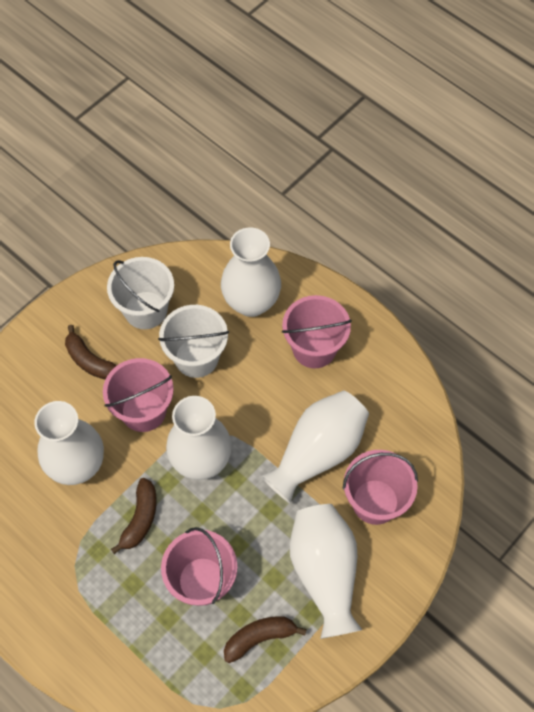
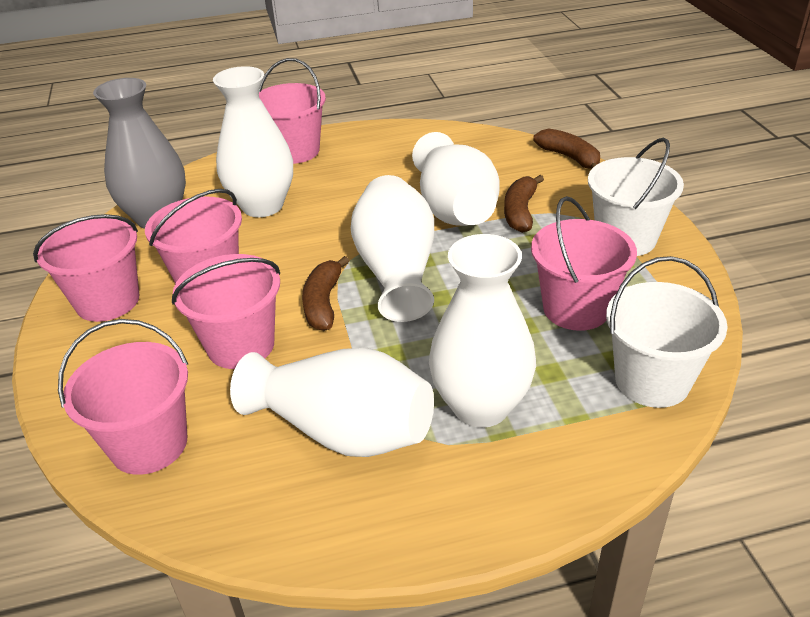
grey vase: 0 -> 1
pink bucket: 4 -> 6

